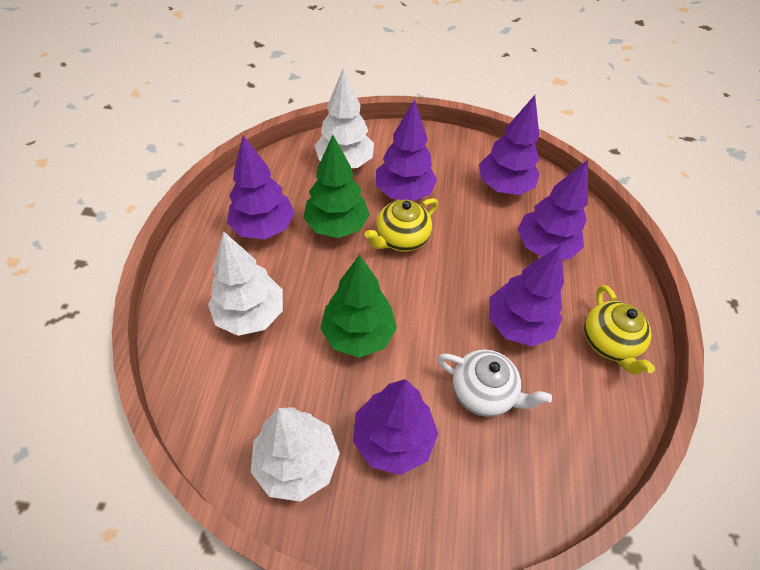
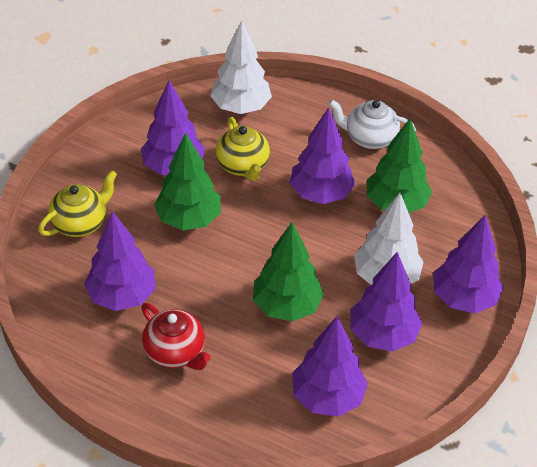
green tree: 2 -> 3
red teapot: 0 -> 1
white tree: 3 -> 2

